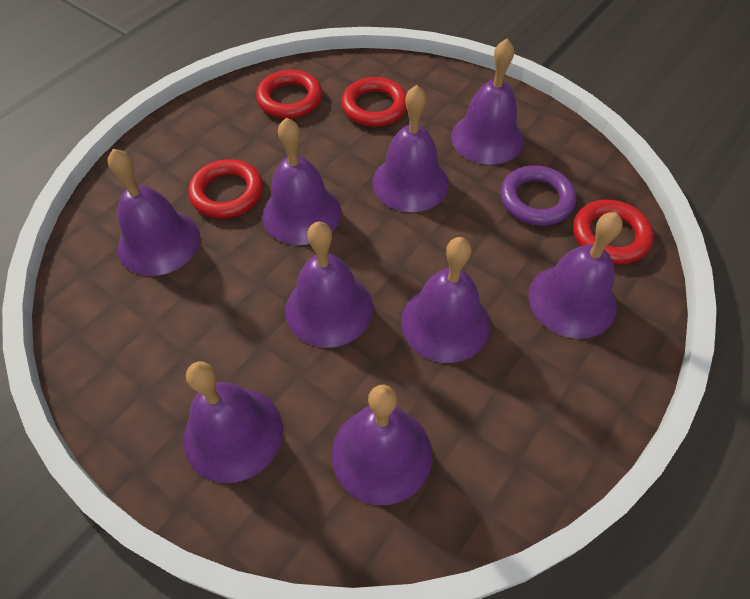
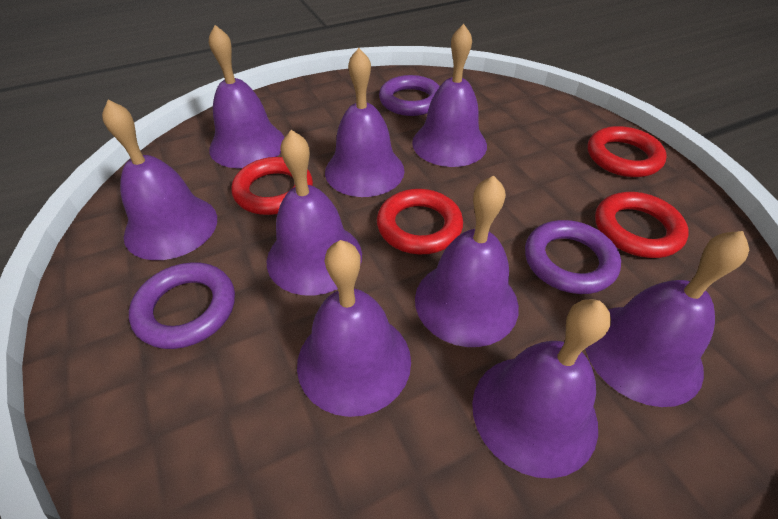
purple ring: 1 -> 3

